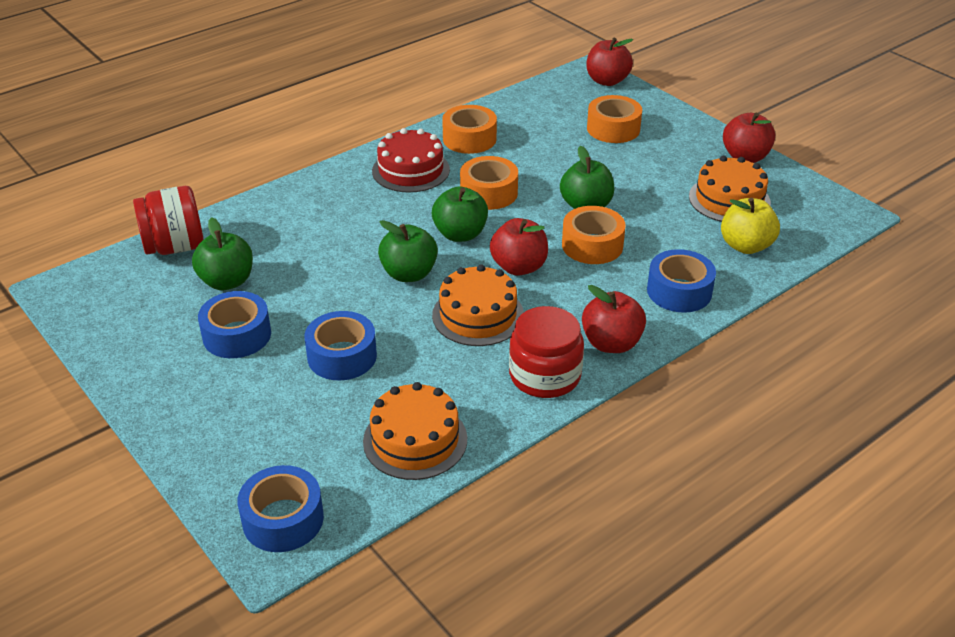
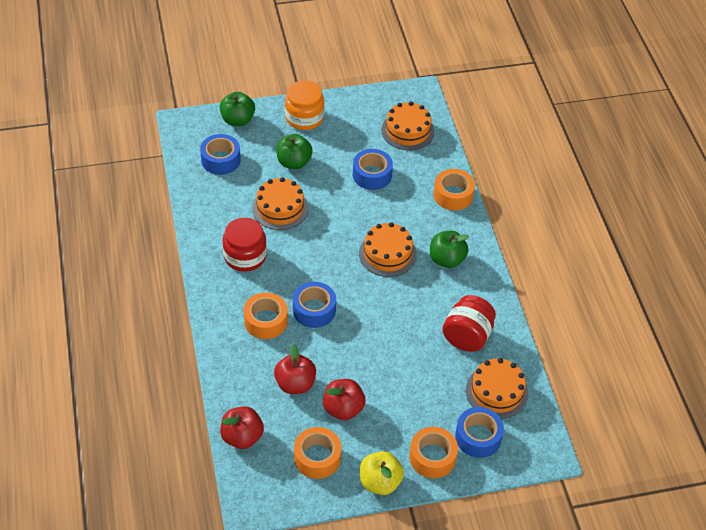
green apple: 4 -> 3
orange cake: 3 -> 4
orange jar: 0 -> 1
red apple: 4 -> 3
red cake: 1 -> 0

